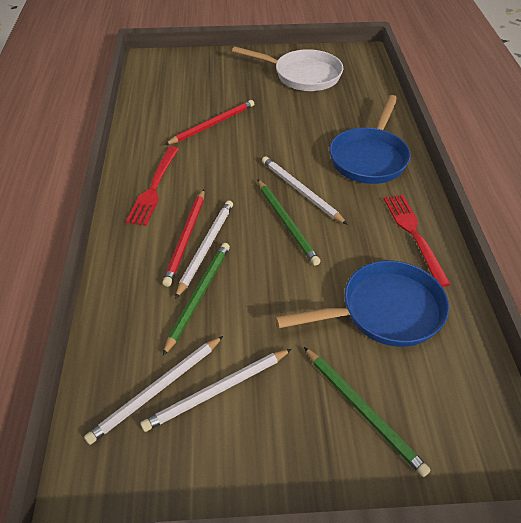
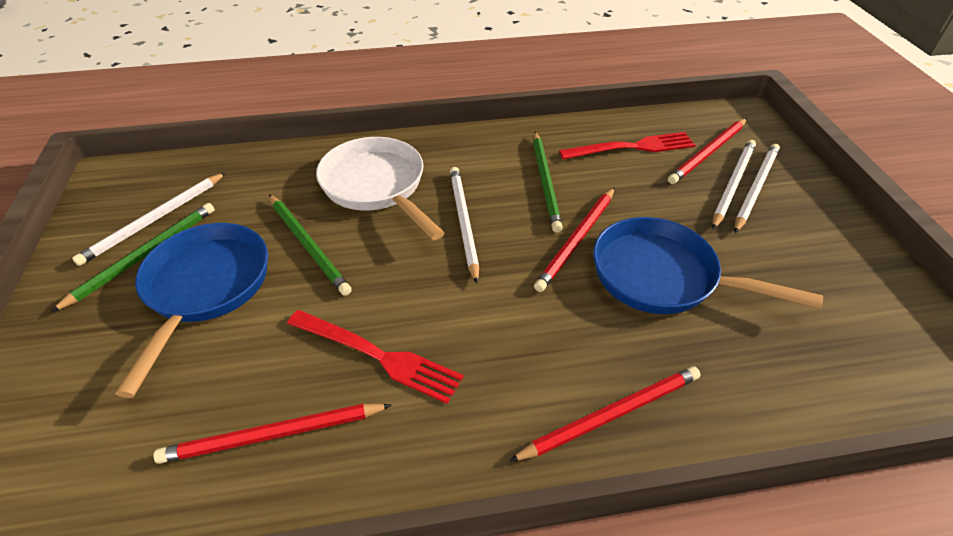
red pencil: 2 -> 4

